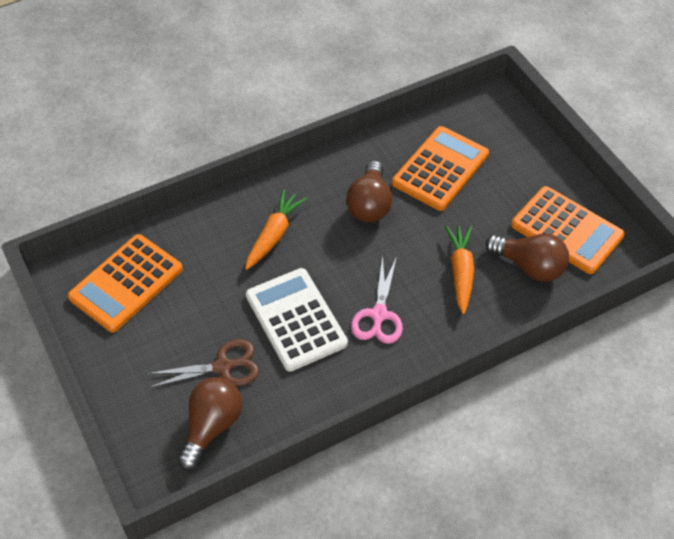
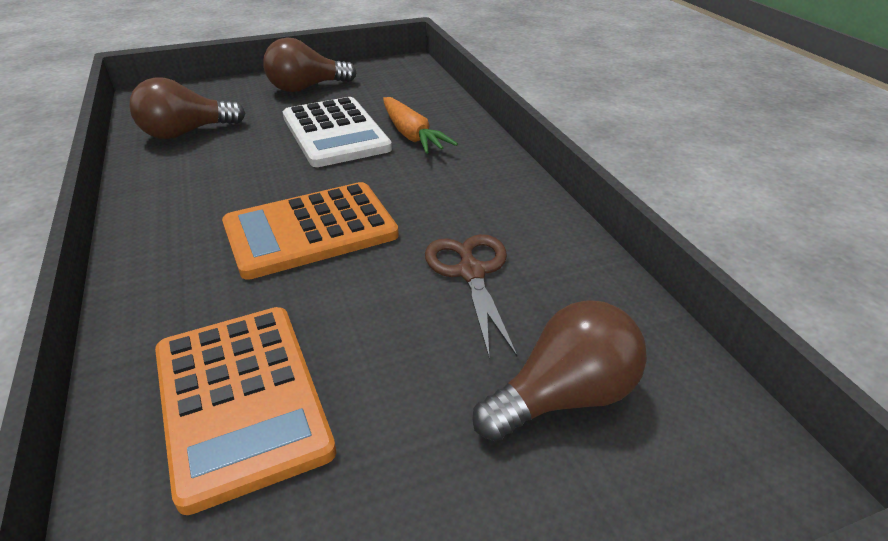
orange calculator: 3 -> 2
orange carrot: 2 -> 1
pink scissors: 1 -> 0

